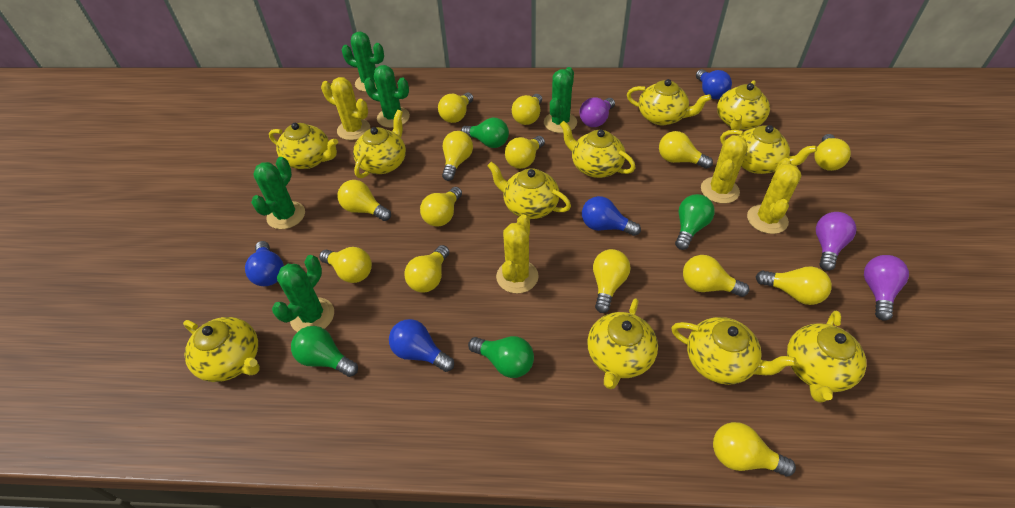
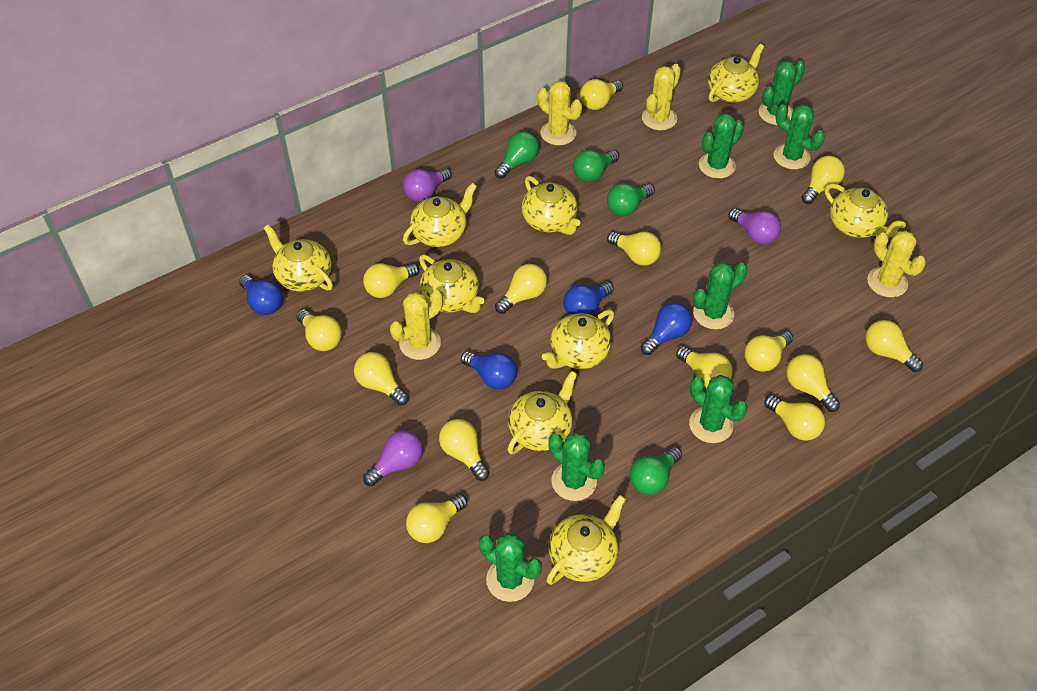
green cactus: 5 -> 7
yellow teapot: 11 -> 9

